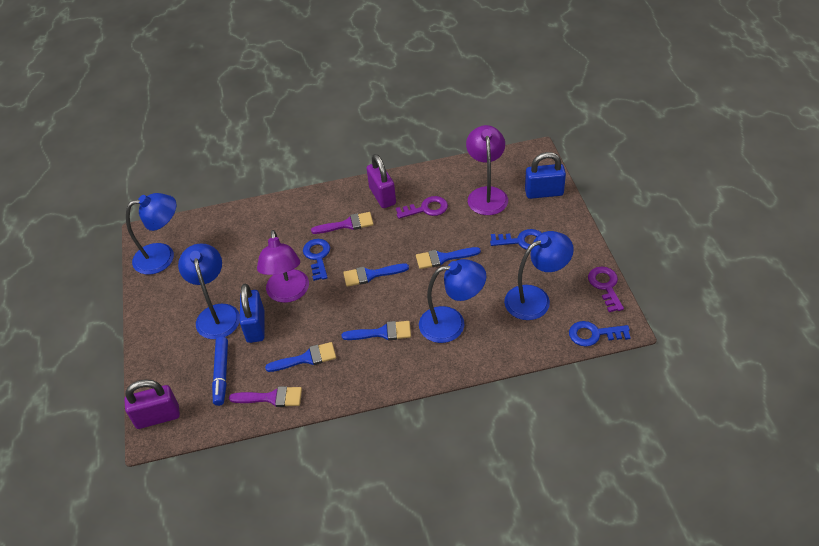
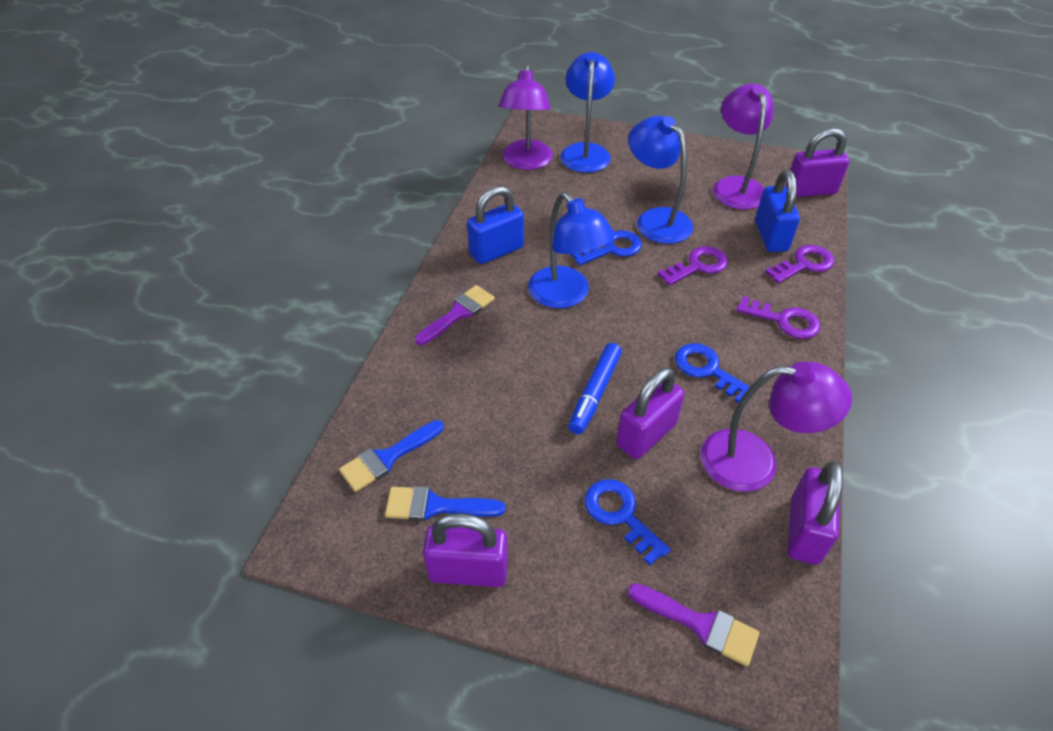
blue brush: 4 -> 2
blue lamp: 4 -> 3
purple key: 2 -> 3
purple lamp: 2 -> 3
purple padlock: 2 -> 4

